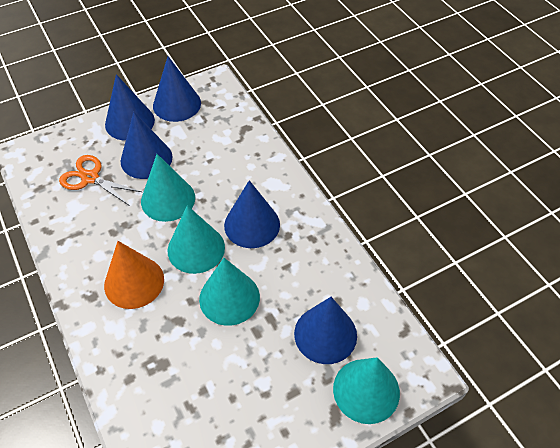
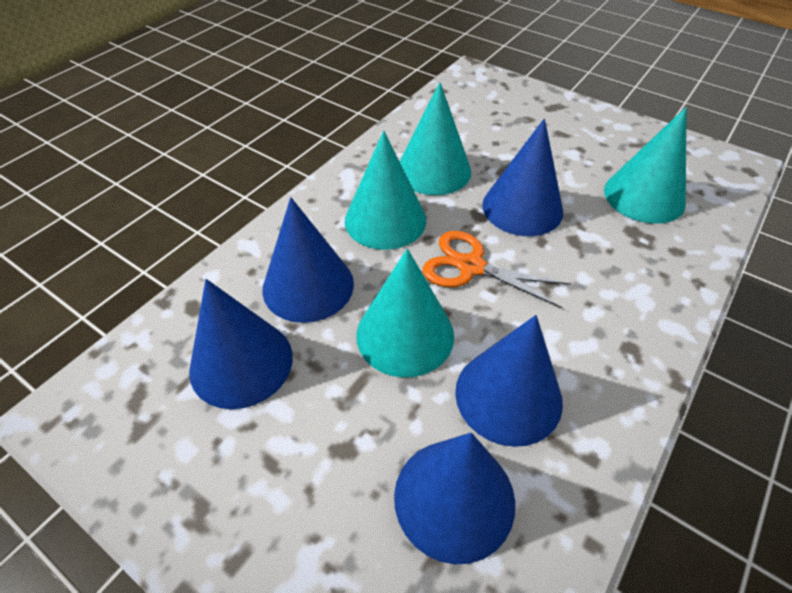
orange cone: 1 -> 0

